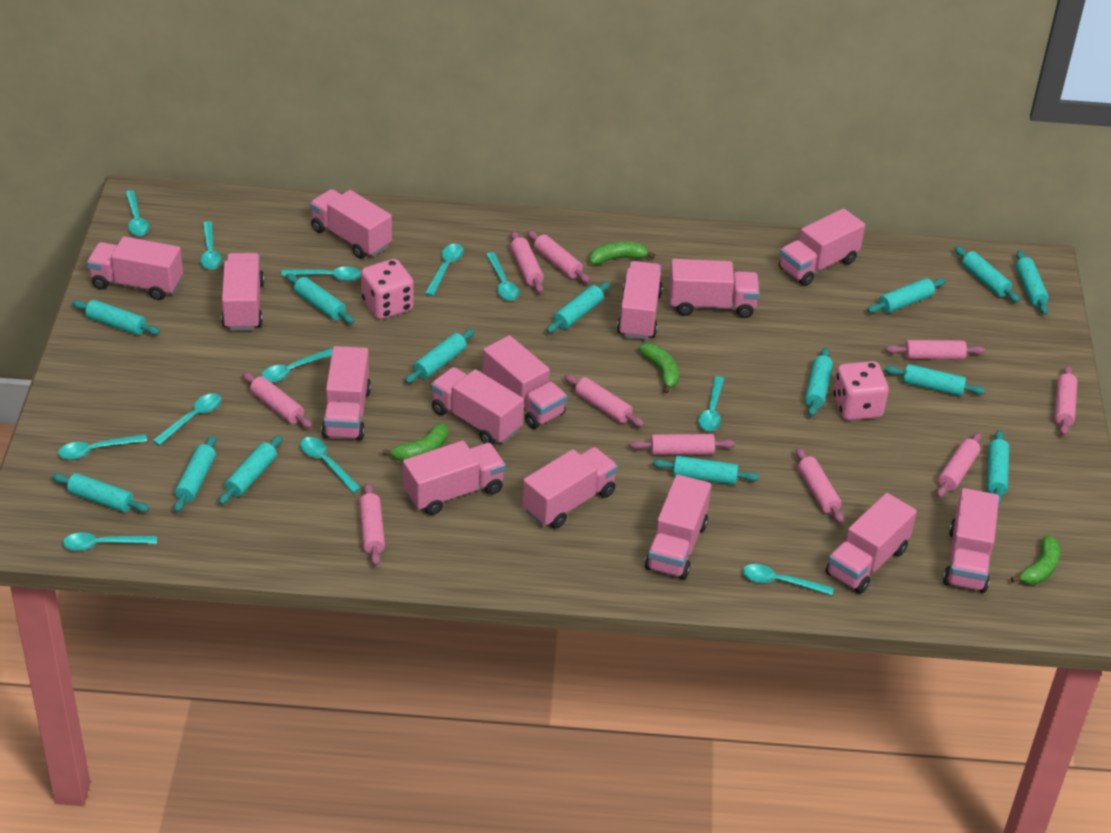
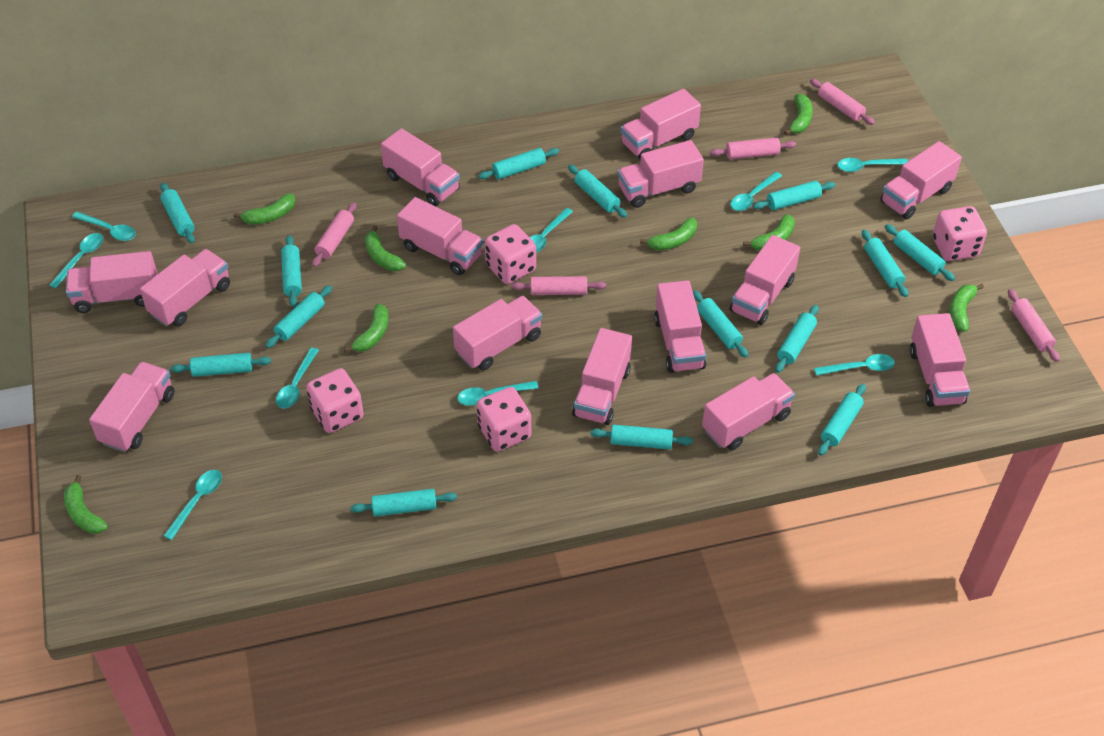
green banana: 4 -> 8
pink dice: 2 -> 4
pink rolling pin: 10 -> 5
turquoise spoon: 12 -> 9

